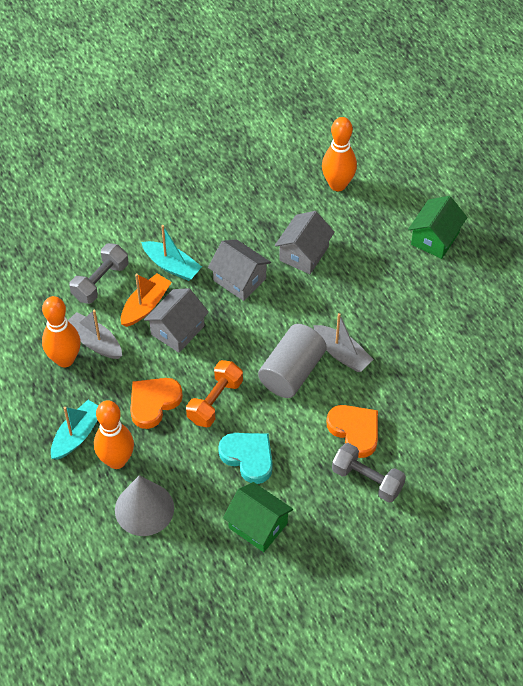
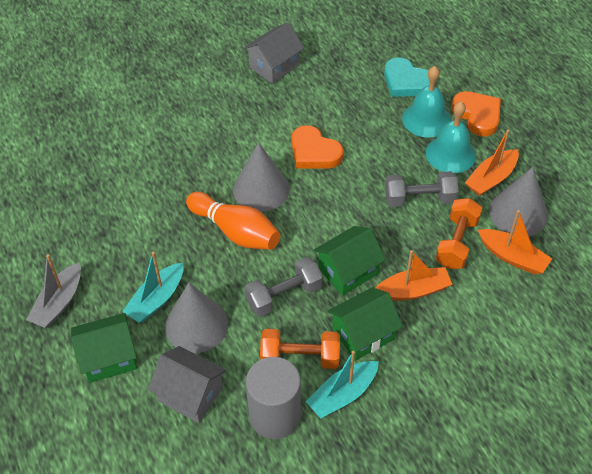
green house: 2 -> 3
grey boat: 2 -> 1
grey cone: 1 -> 3
grey house: 3 -> 2
orange boat: 1 -> 3
orange bowling pin: 3 -> 1
orange dumbbell: 1 -> 2
turquoise bell: 0 -> 2

